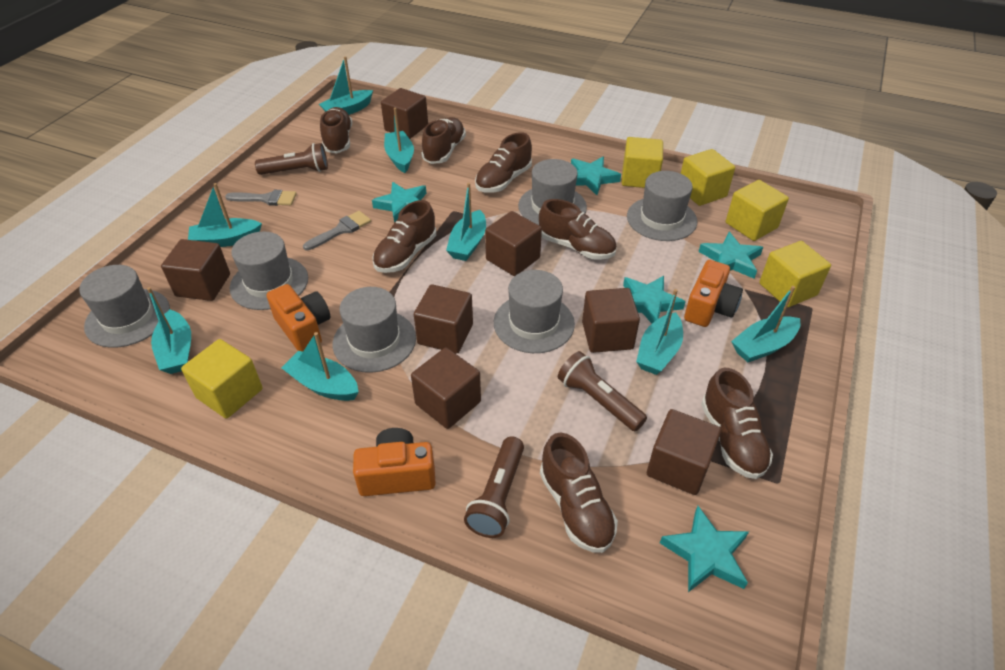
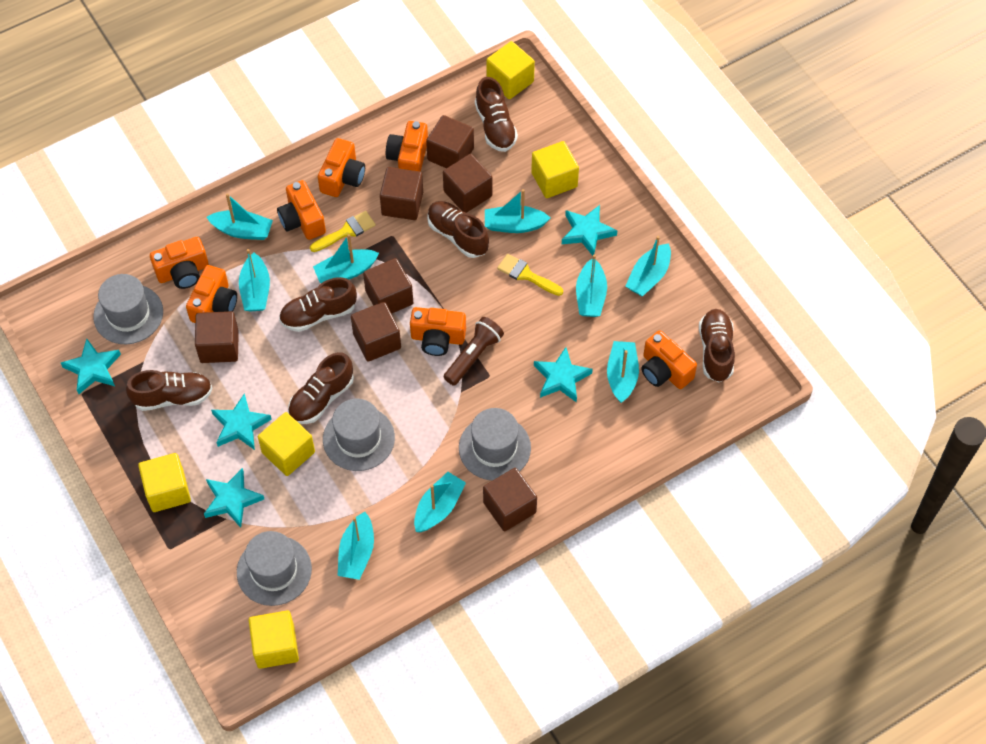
brown flashlight: 3 -> 1
brown shoe: 7 -> 6
grey brush: 2 -> 0
grey hat: 6 -> 4
orange camera: 3 -> 7
turquoise boat: 8 -> 9
yellow brush: 0 -> 2

